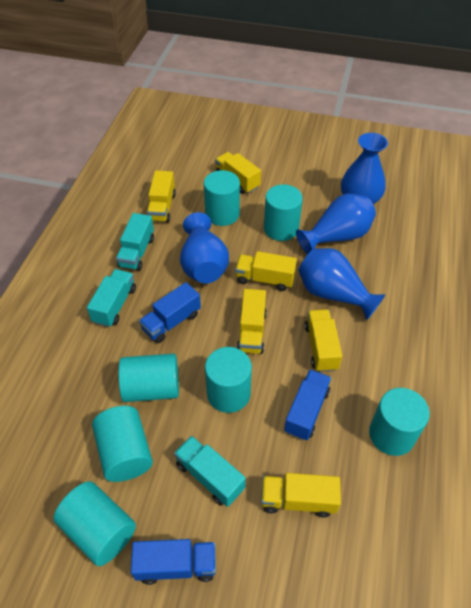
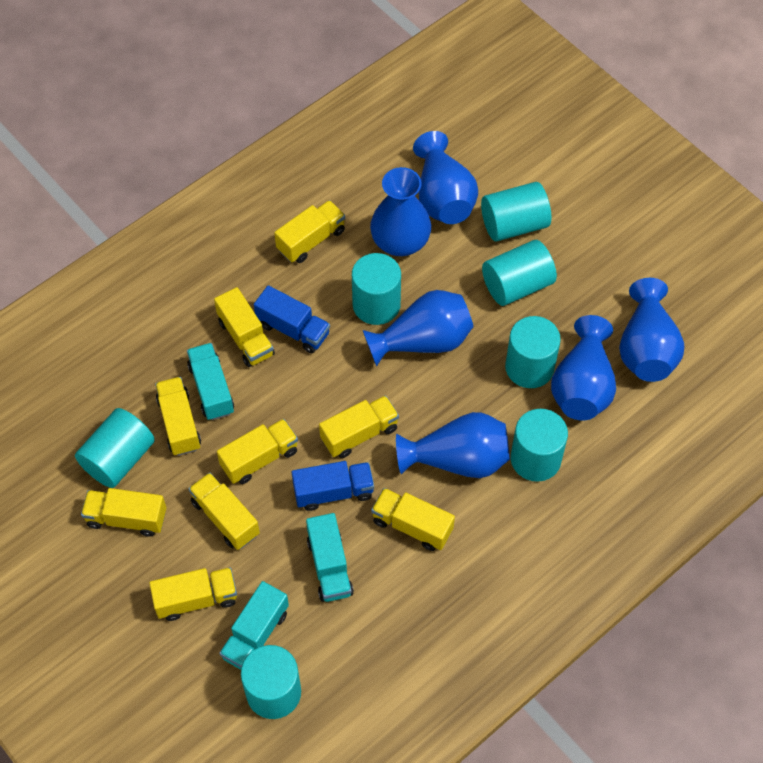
blue truck: 3 -> 2
blue vase: 4 -> 6
yellow truck: 6 -> 9

